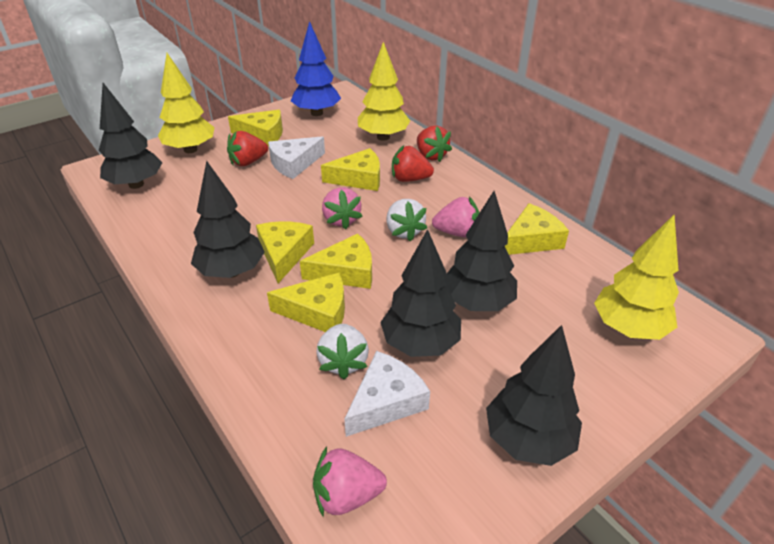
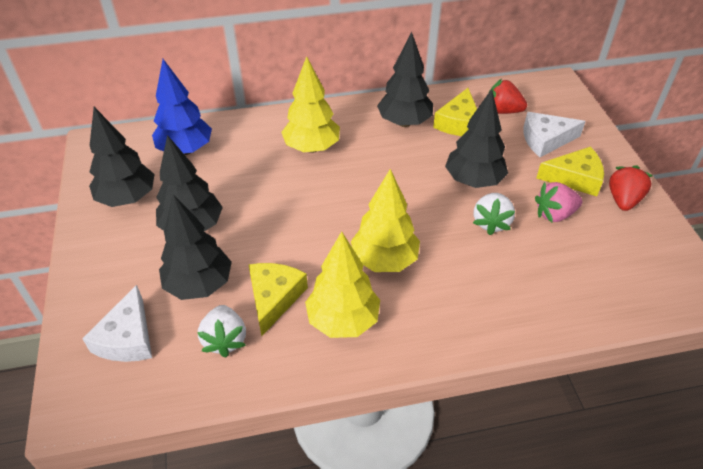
pink strawberry: 3 -> 1
red strawberry: 3 -> 2
yellow cheese: 6 -> 3

